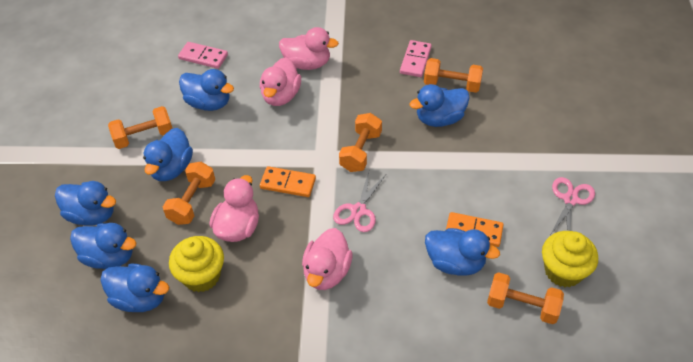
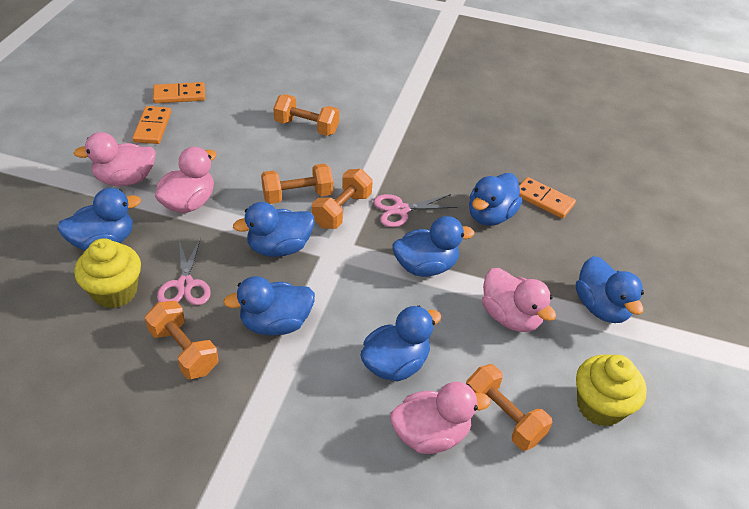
orange domino: 2 -> 3
pink domino: 2 -> 0

